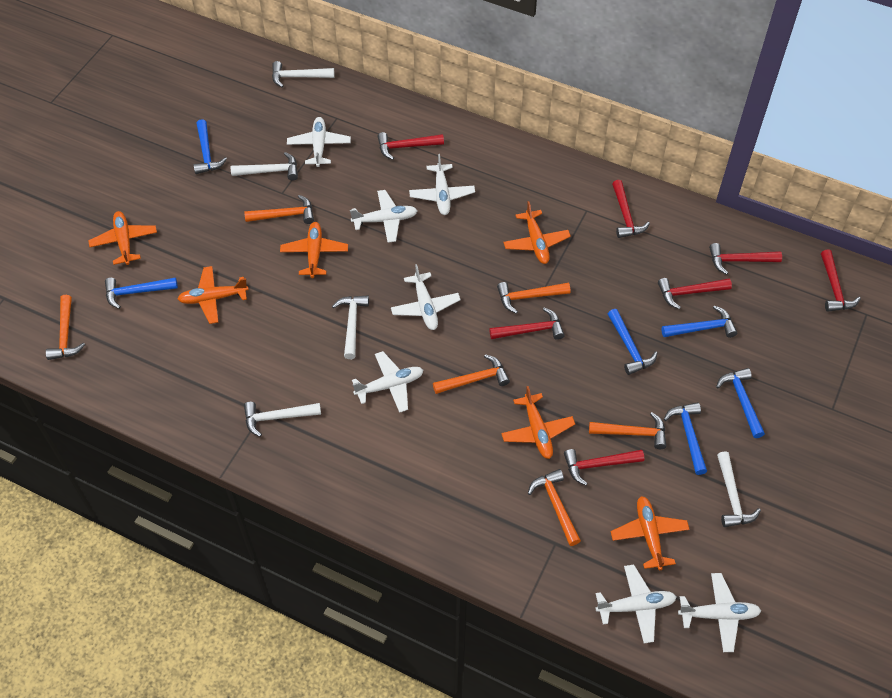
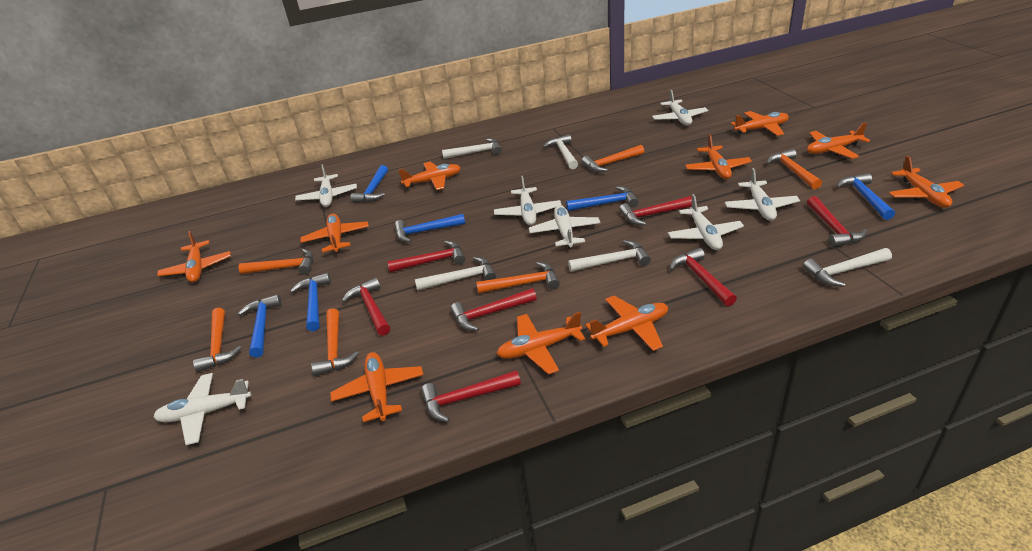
orange plane: 6 -> 10

